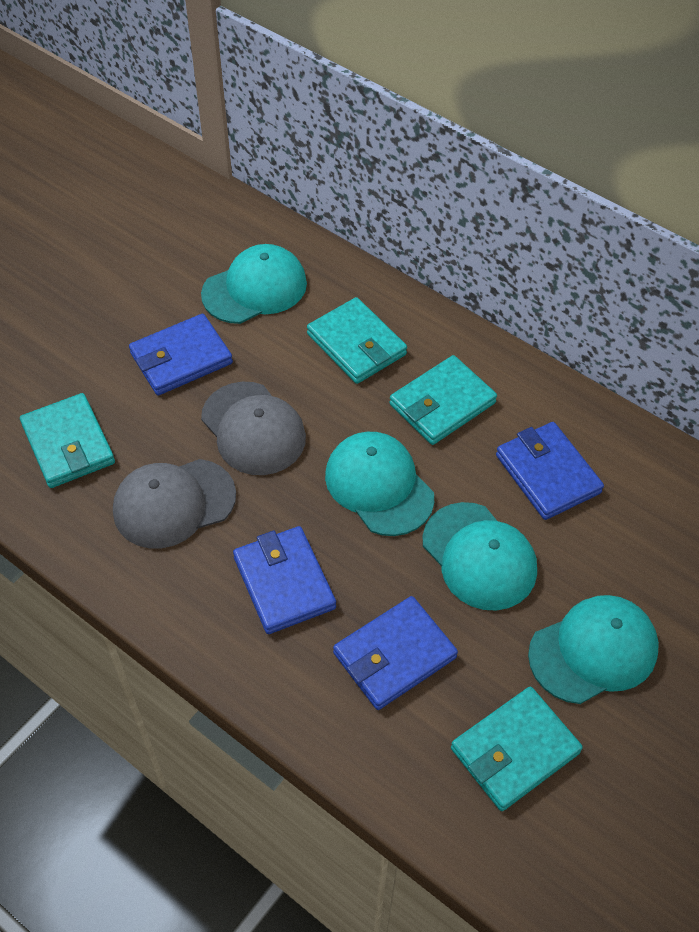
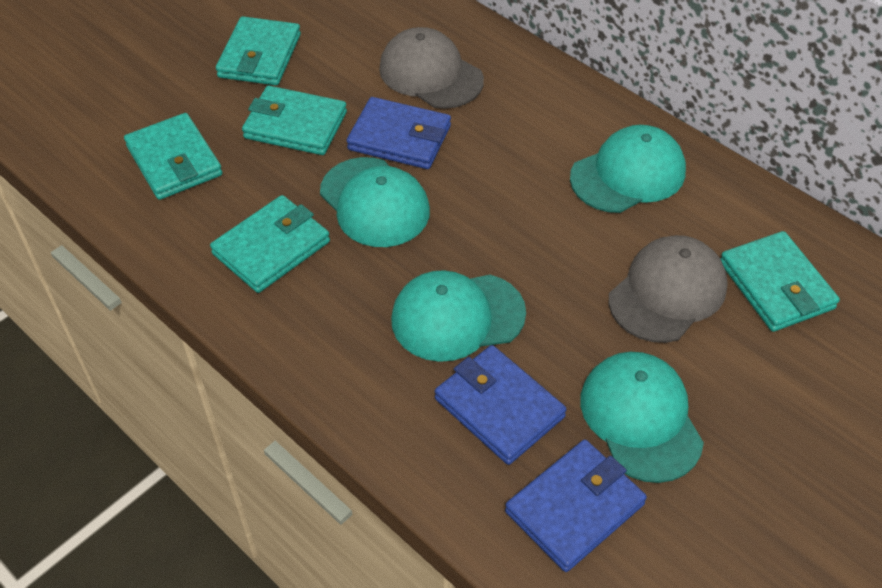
blue wallet: 4 -> 3
turquoise wallet: 4 -> 5

